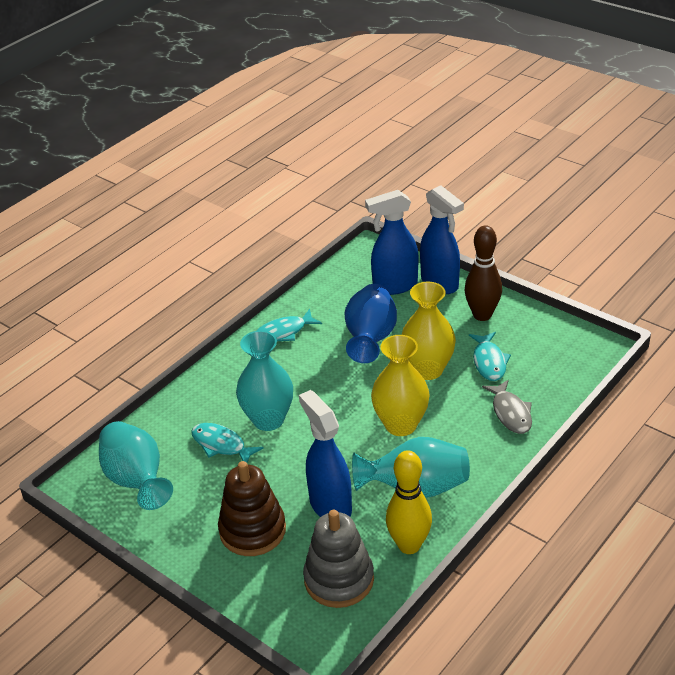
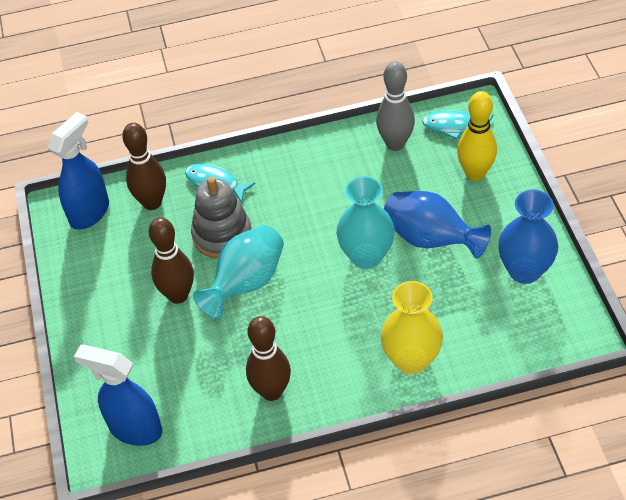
blue spray bottle: 3 -> 2
blue vase: 1 -> 2
brown bowling pin: 1 -> 3
brown stacking toy: 1 -> 0
grey bowling pin: 0 -> 1
grey fish: 1 -> 0
turquoise fish: 3 -> 2
turquoise vase: 3 -> 2
yellow vase: 2 -> 1

